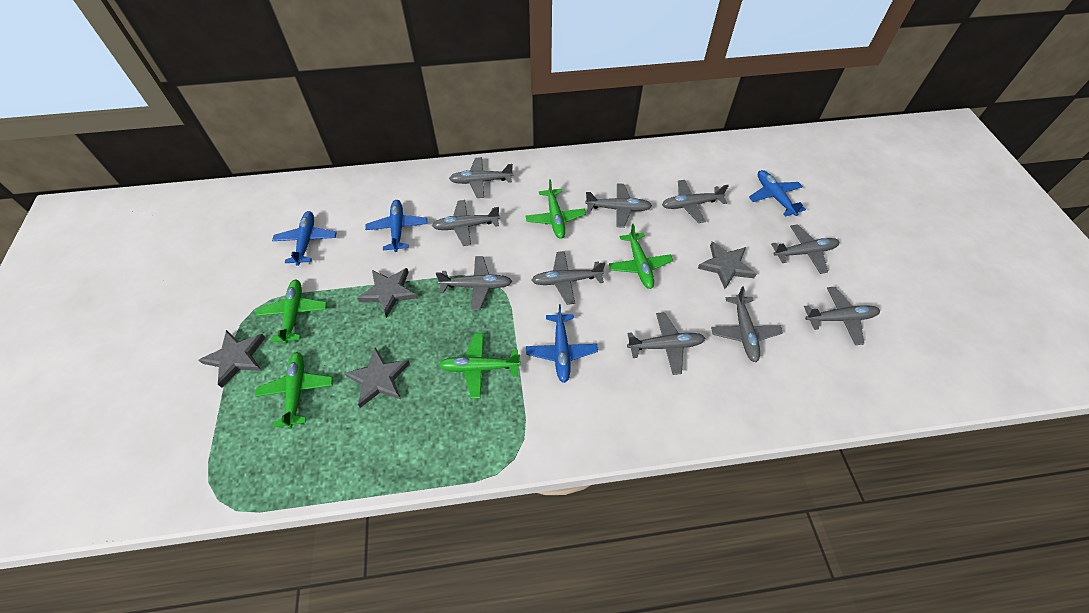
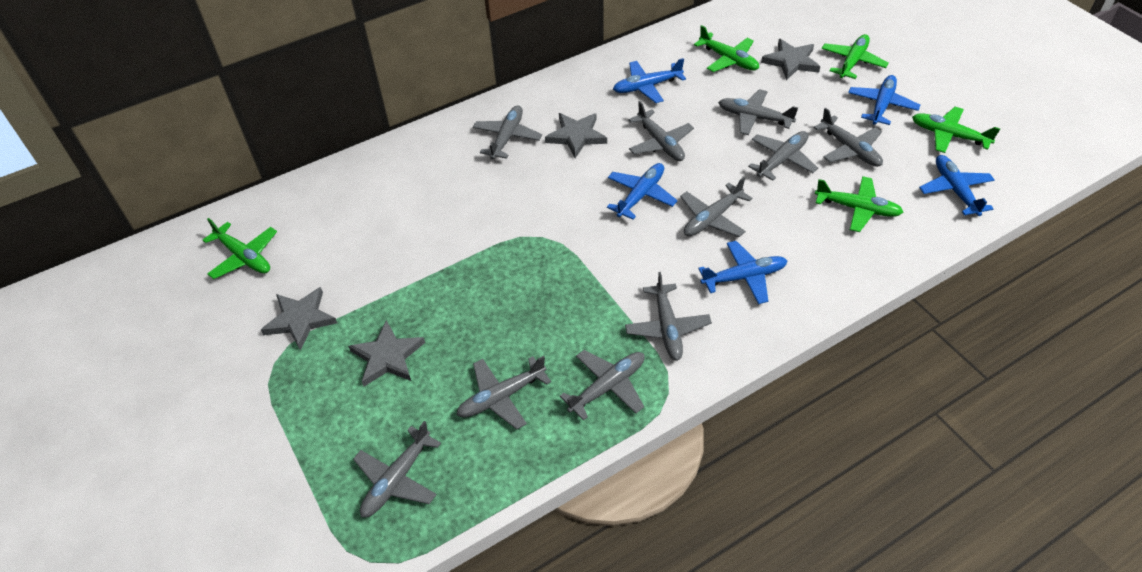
blue plane: 4 -> 5

